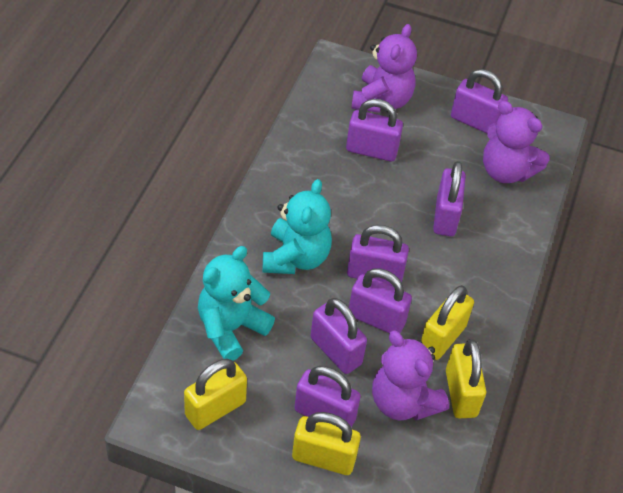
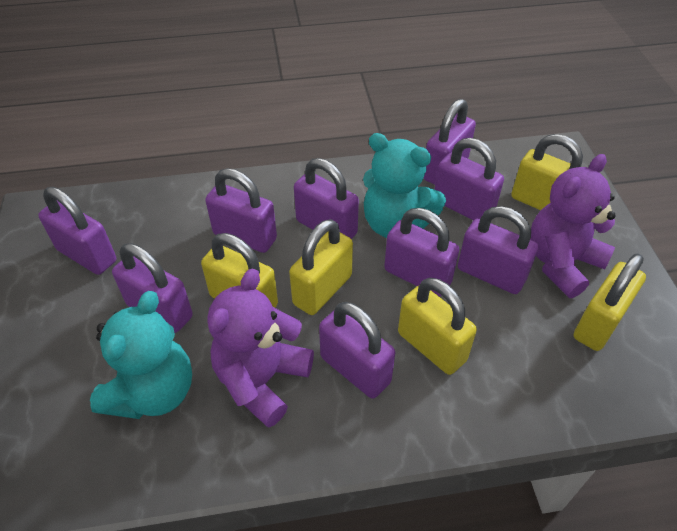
purple padlock: 7 -> 9
purple teddy bear: 3 -> 2
yellow padlock: 4 -> 5

